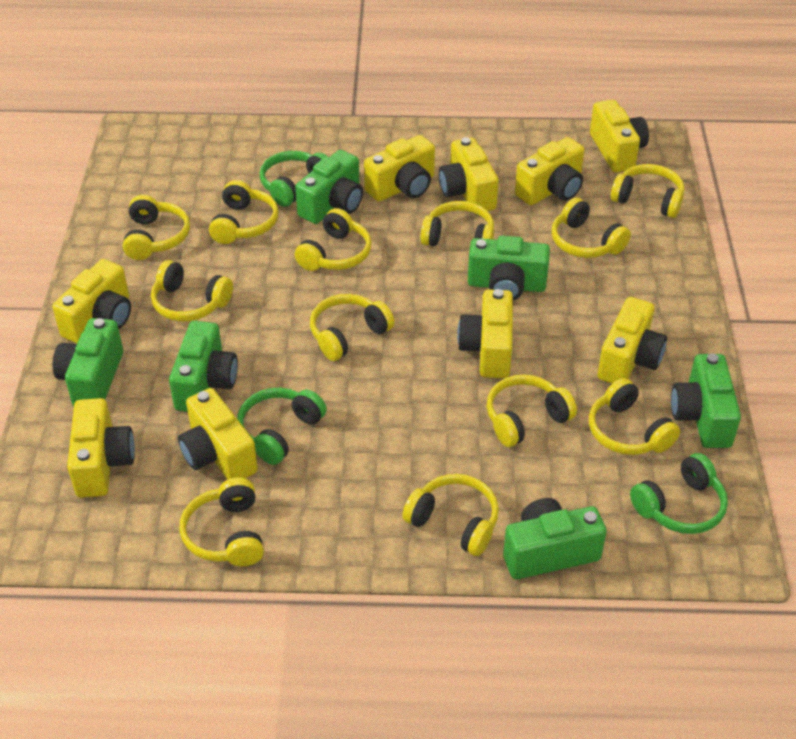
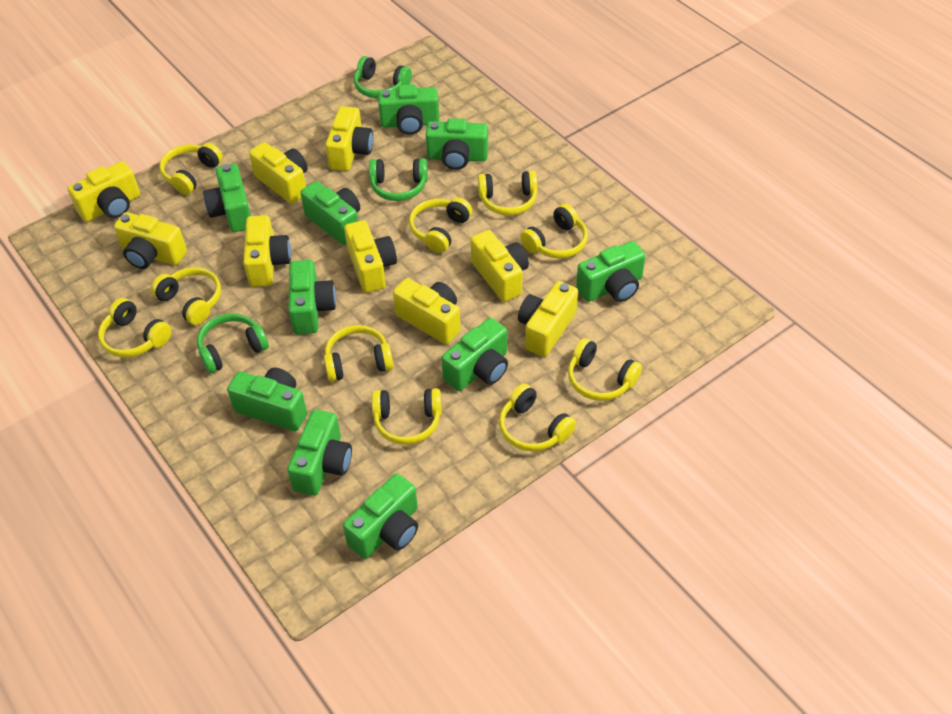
green camera: 6 -> 10
yellow headphones: 12 -> 10

